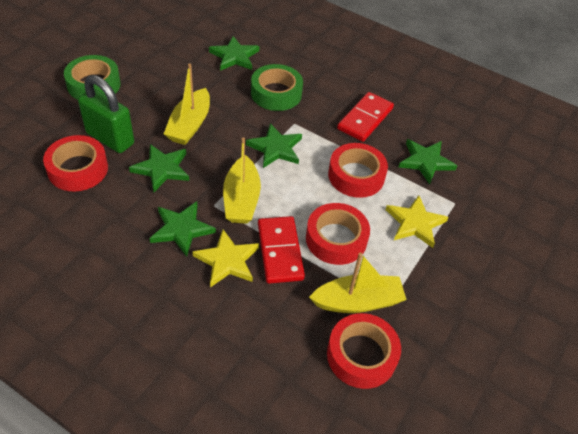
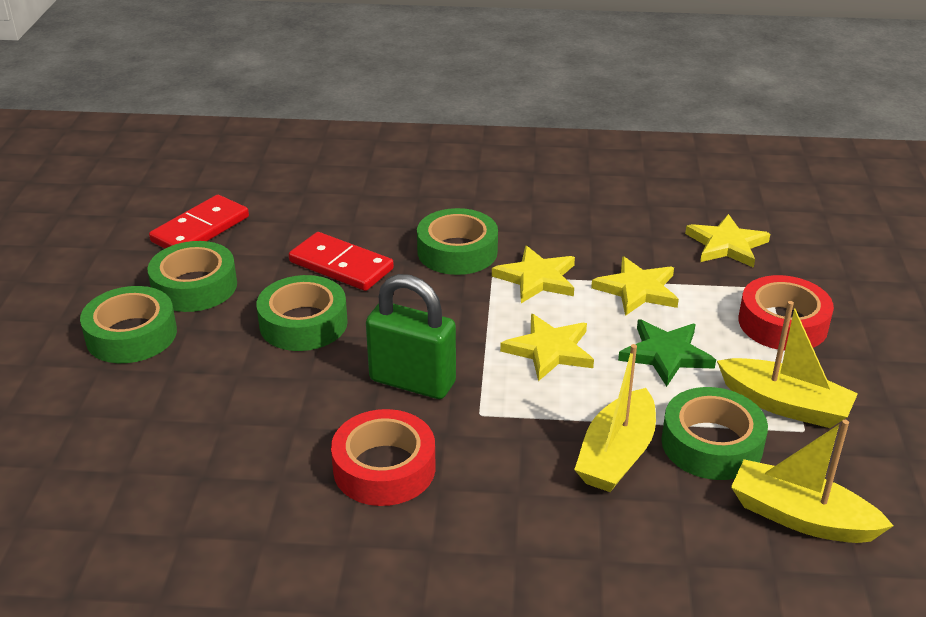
green star: 5 -> 1
green tape: 2 -> 5
red tape: 4 -> 2
yellow star: 2 -> 4

